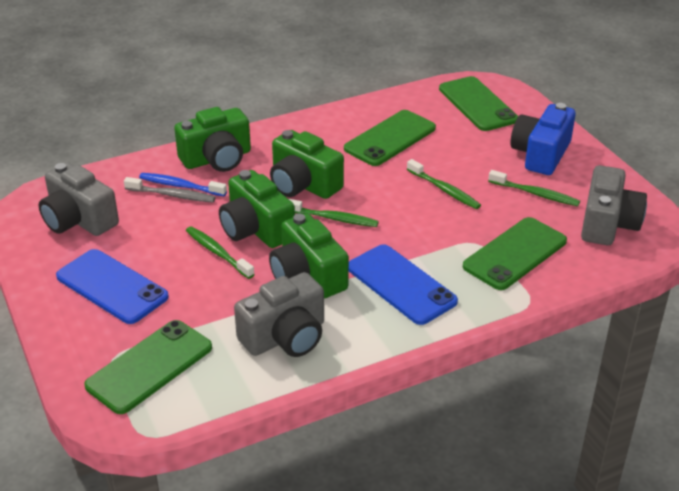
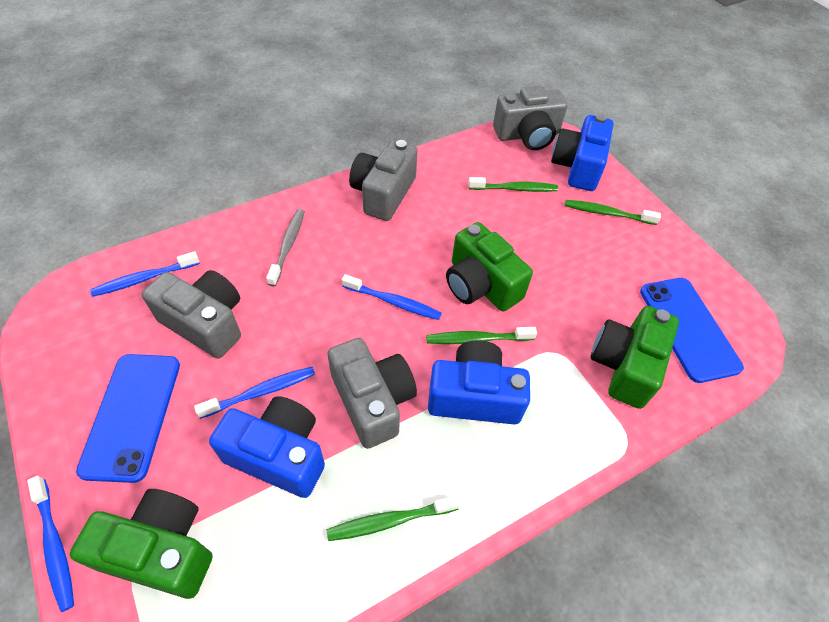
blue camera: 1 -> 3
blue toothbrush: 1 -> 4
green camera: 4 -> 3
green phone: 4 -> 0
grey camera: 3 -> 4

